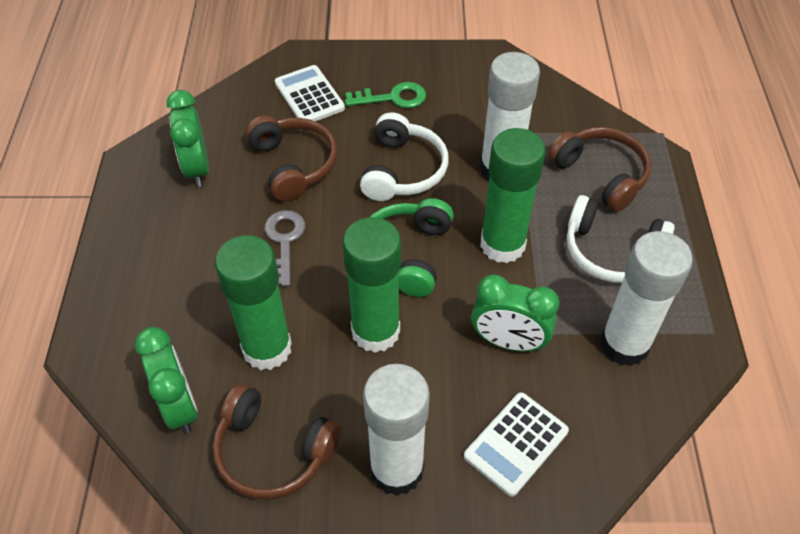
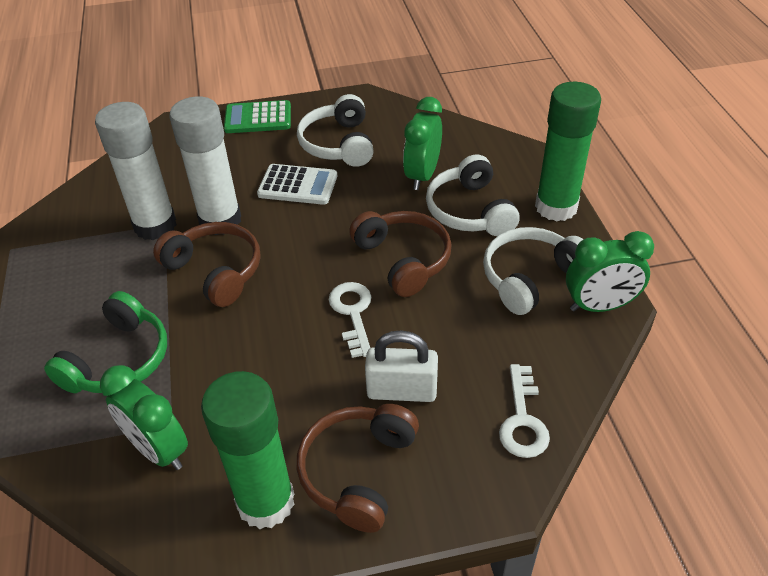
green calculator: 0 -> 1
green glue stick: 3 -> 2
green key: 1 -> 0
grey key: 1 -> 0
white calculator: 2 -> 1
white glue stick: 3 -> 2
white headphones: 2 -> 3
white key: 0 -> 2
white padlock: 0 -> 1

